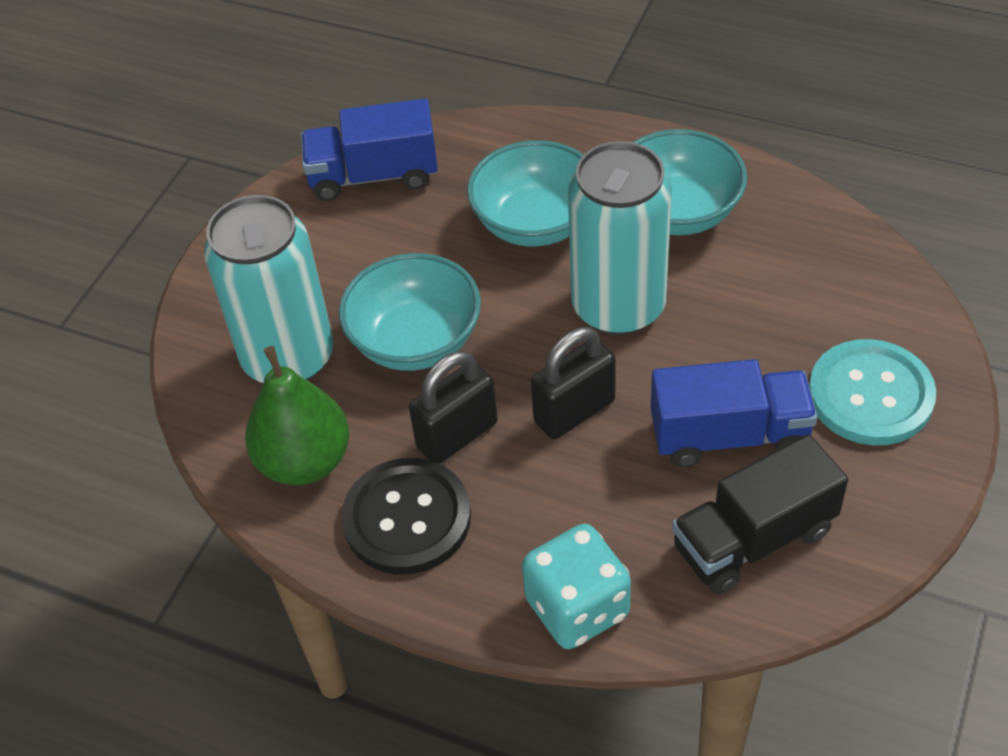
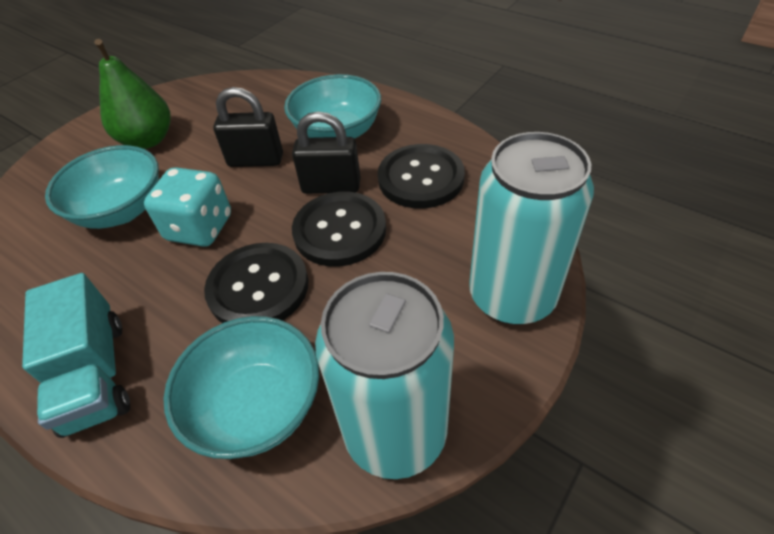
black button: 1 -> 3
black truck: 1 -> 0
blue truck: 2 -> 0
turquoise button: 1 -> 0
turquoise truck: 0 -> 1

